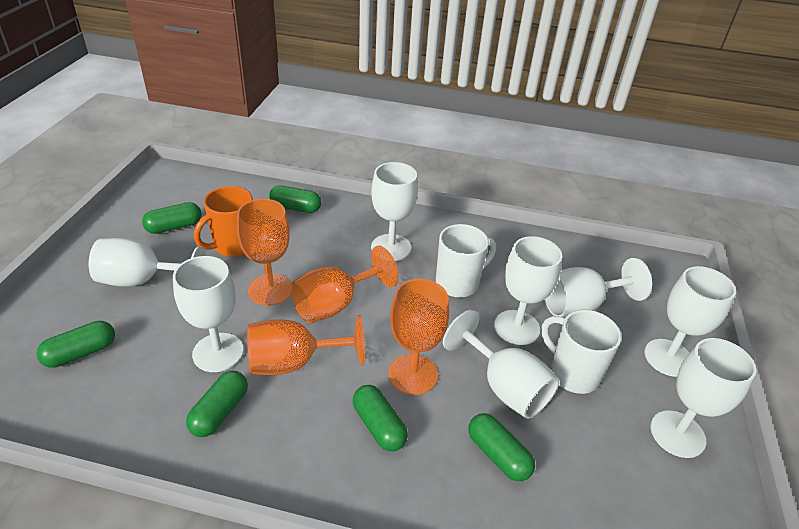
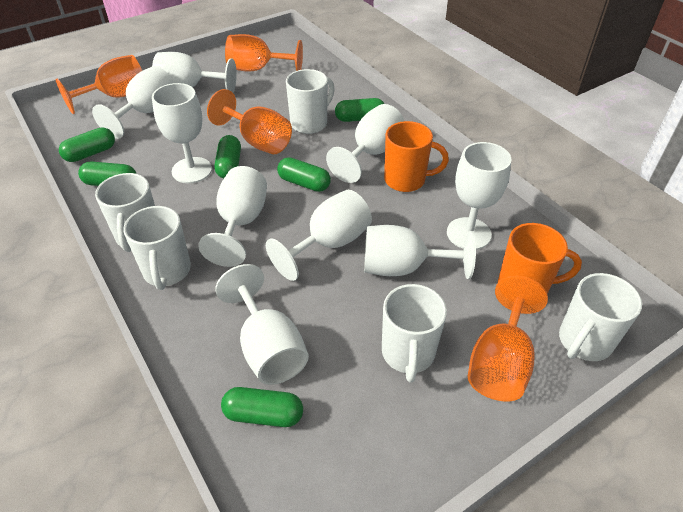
orange mug: 1 -> 2
white goblet: 8 -> 9
white mug: 2 -> 5

